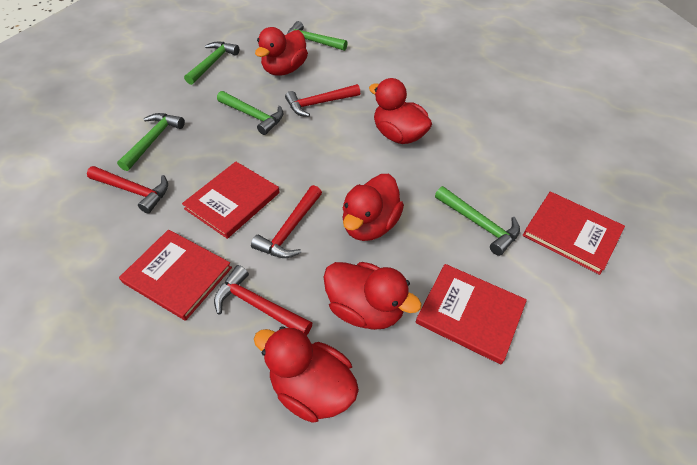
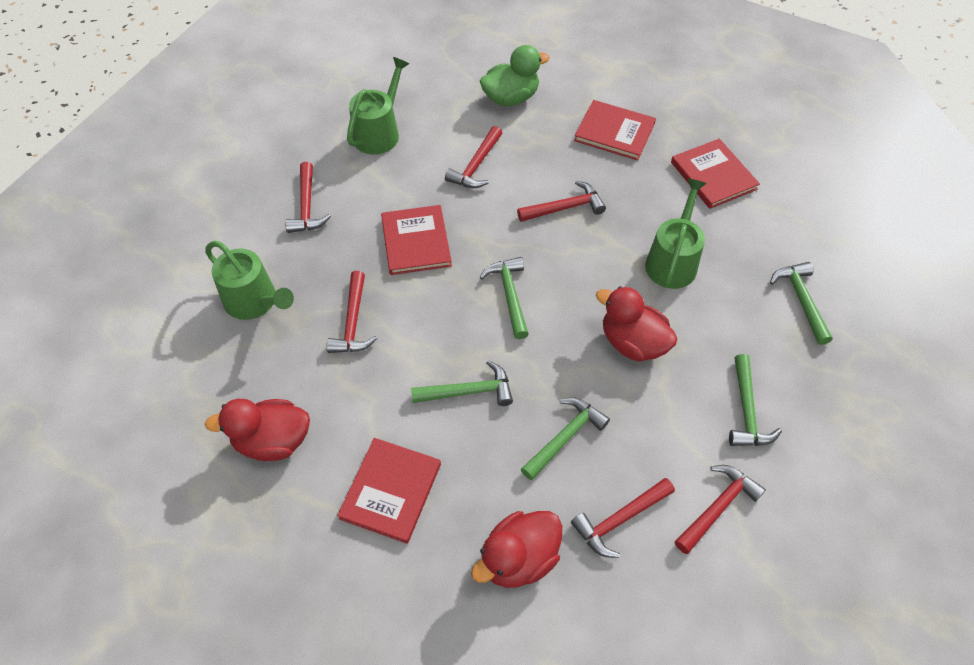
green duck: 0 -> 1
green watering can: 0 -> 3
red duck: 5 -> 3
red hammer: 4 -> 6

